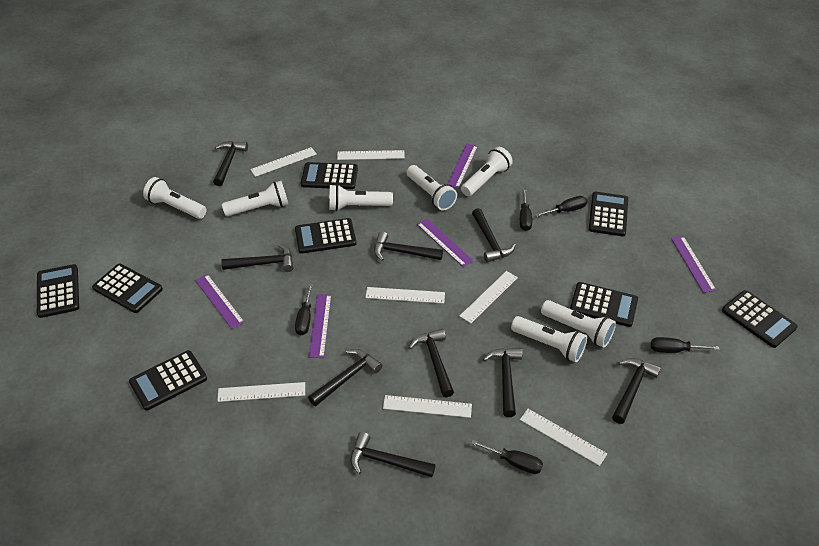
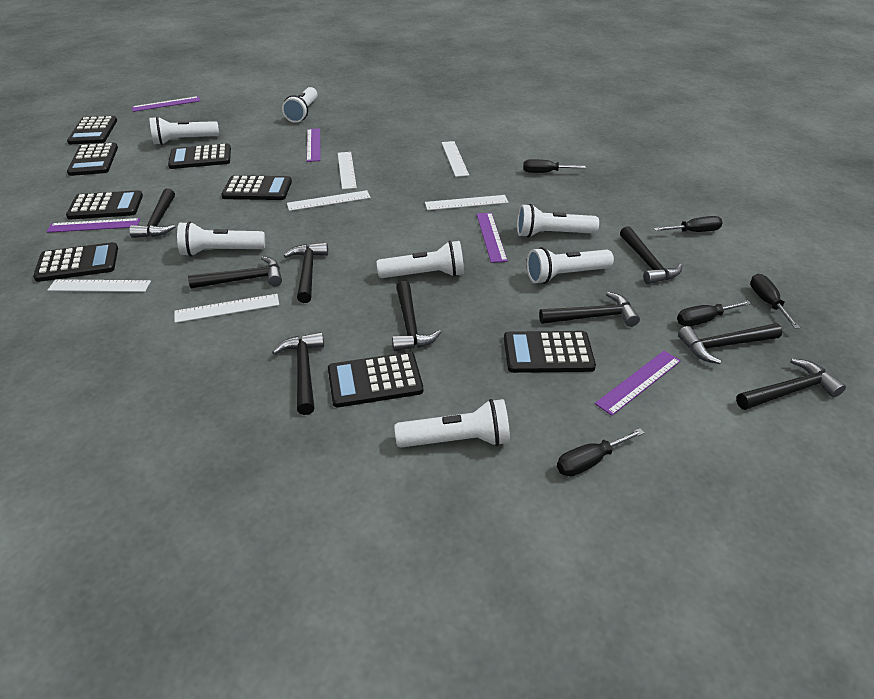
white ruler: 7 -> 6

